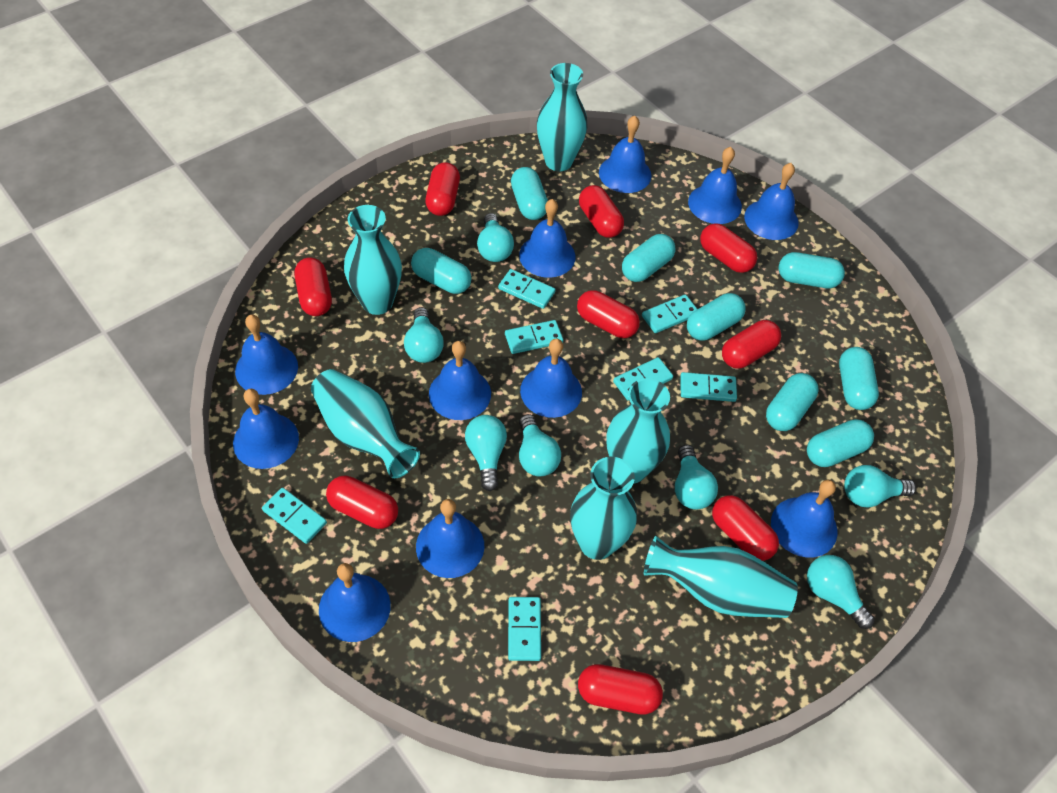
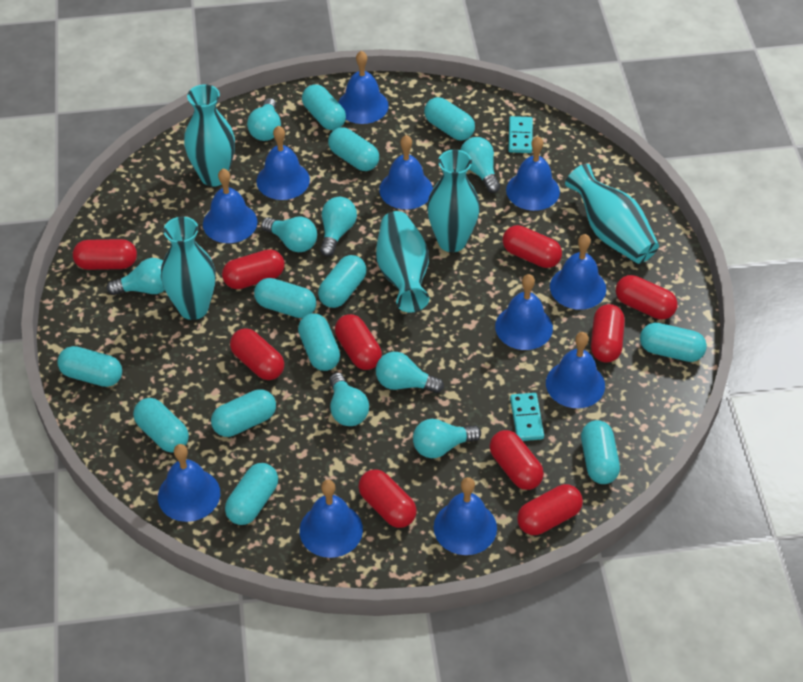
red capsule: 9 -> 10
turquoise capsule: 8 -> 12
turquoise domino: 7 -> 2
turquoise light bulb: 7 -> 8
turquoise vase: 6 -> 5

